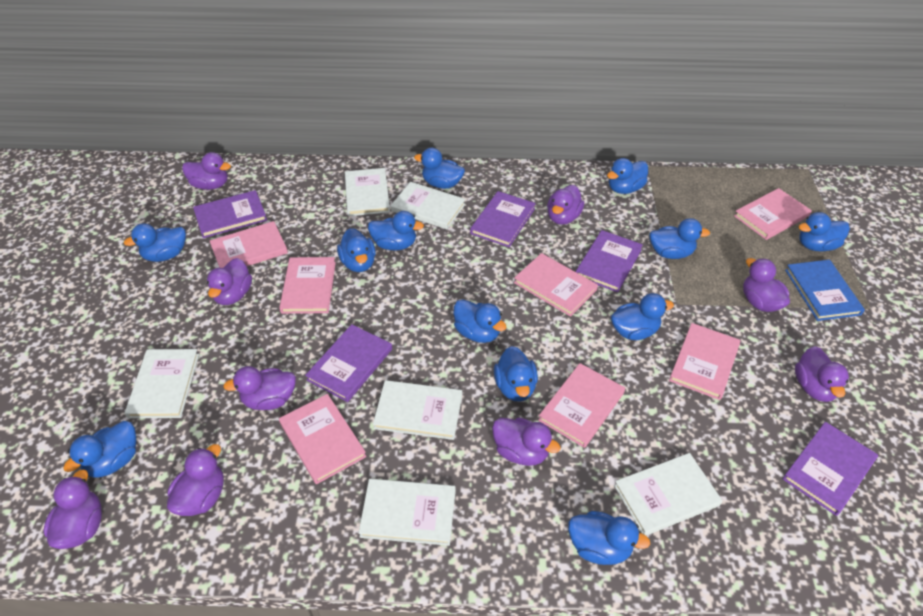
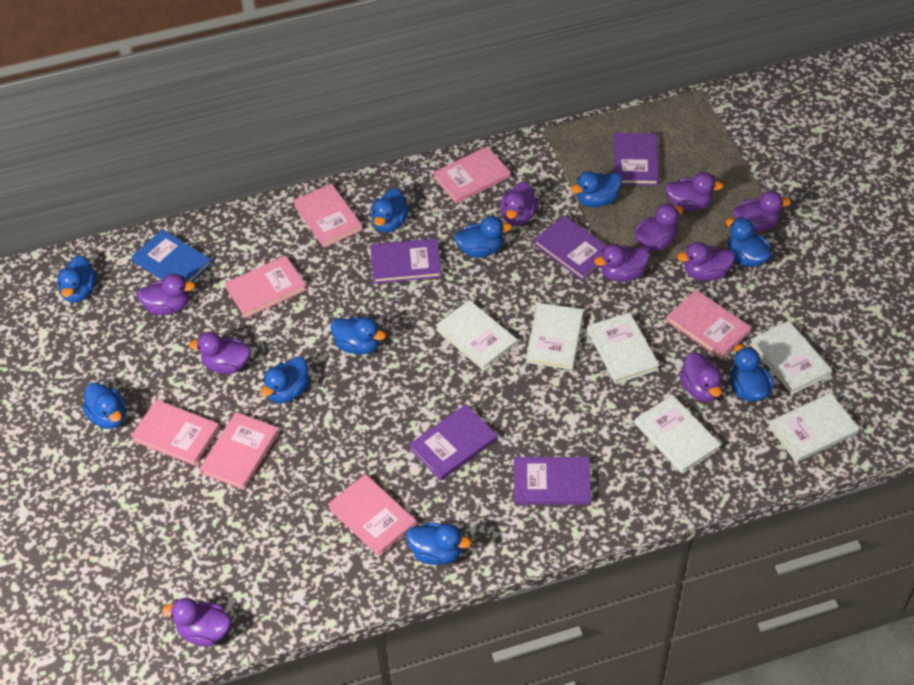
blue duck: 12 -> 10
purple duck: 9 -> 10

